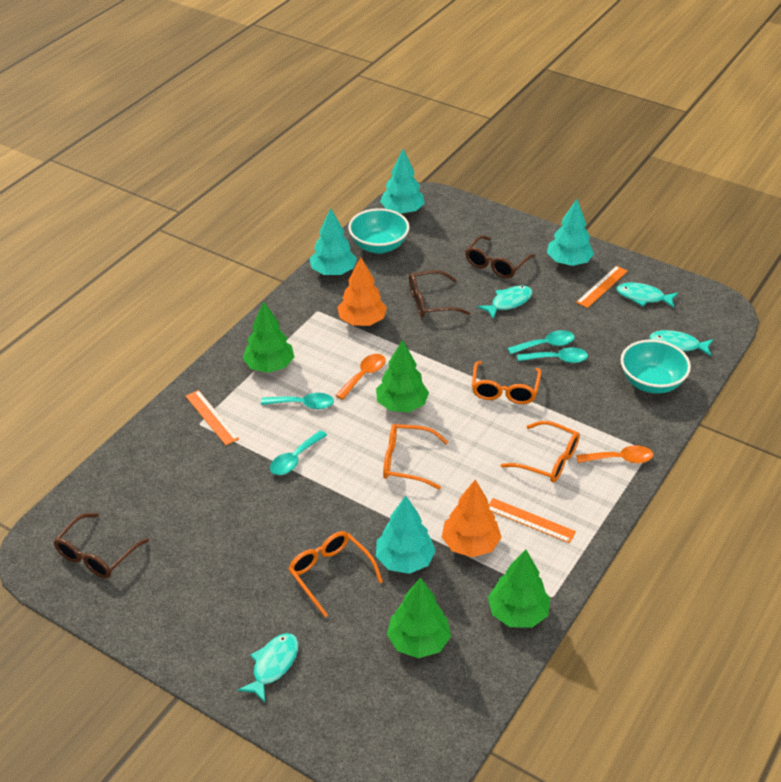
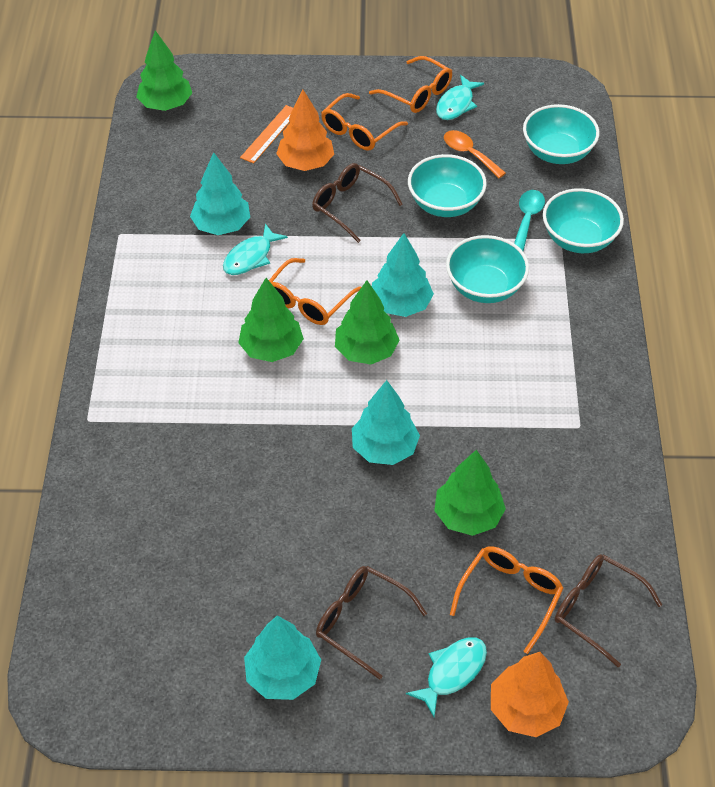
orange ruler: 3 -> 1
orange spoon: 2 -> 1
turquoise bowl: 2 -> 4
turquoise fish: 4 -> 3
turquoise spoon: 4 -> 1

